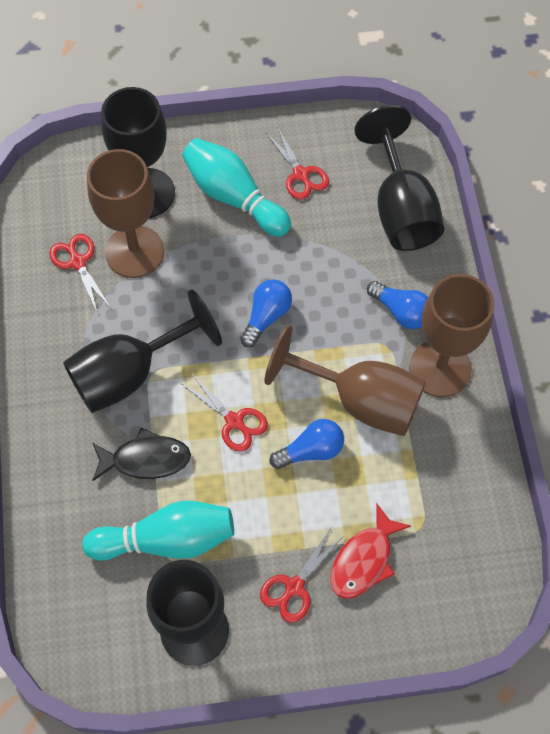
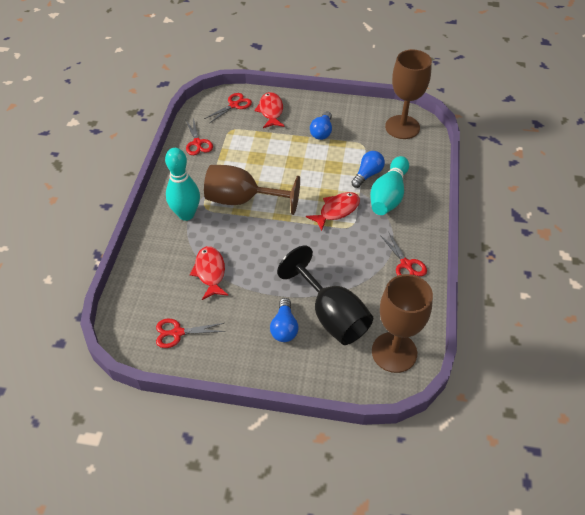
black fish: 1 -> 0
black goblet: 4 -> 1
red fish: 1 -> 3

